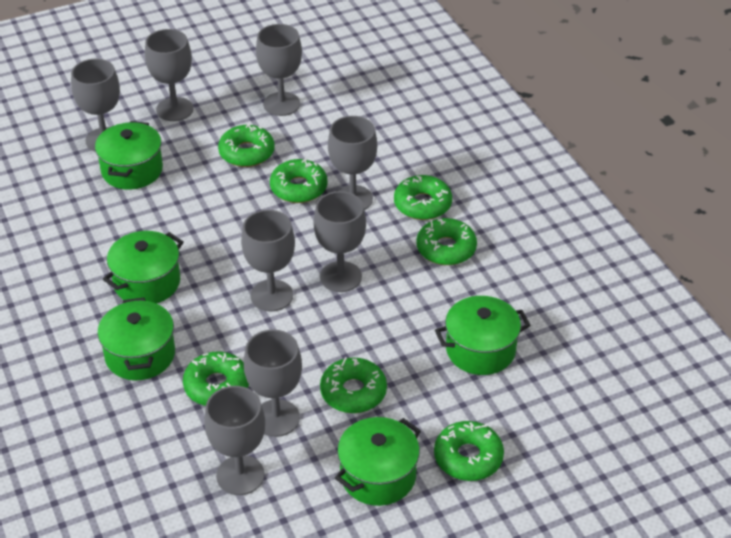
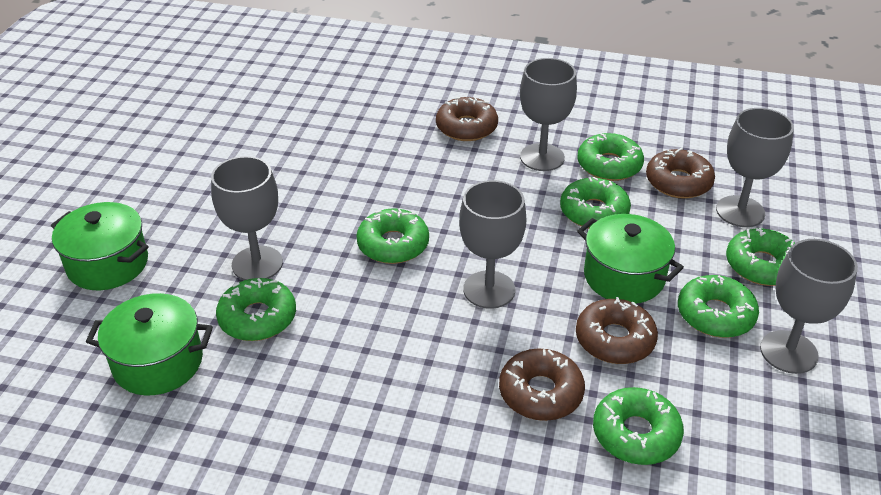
brown donut: 0 -> 4
green pot: 5 -> 3
grey goblet: 8 -> 5

